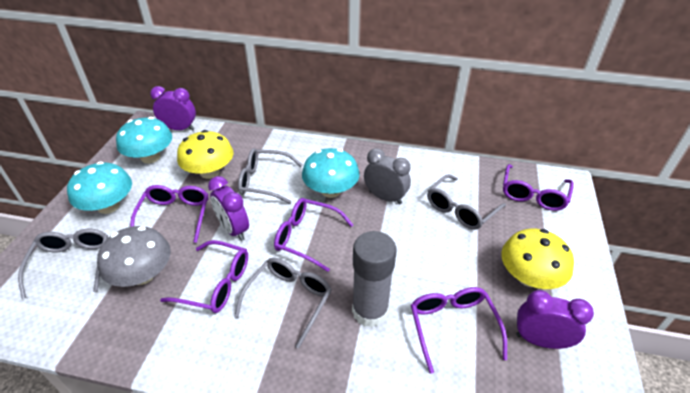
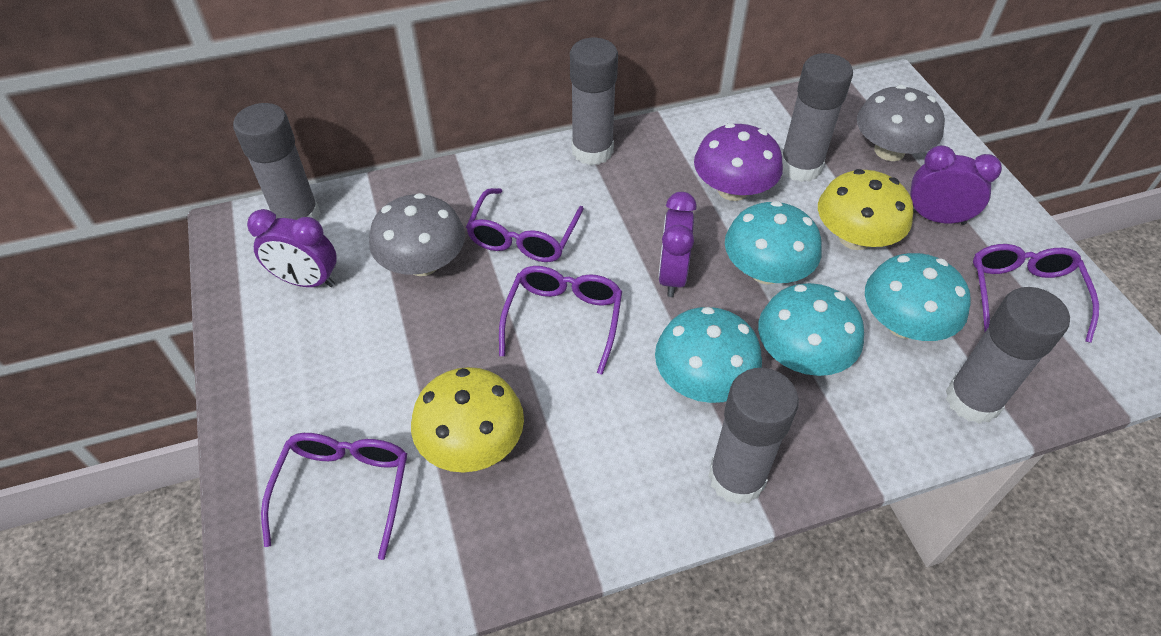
grey clock: 1 -> 0
grey glasses: 4 -> 0
grey glue stick: 1 -> 5
grey mushroom: 1 -> 2
purple glasses: 5 -> 4
purple mushroom: 0 -> 1
turquoise mushroom: 3 -> 4

